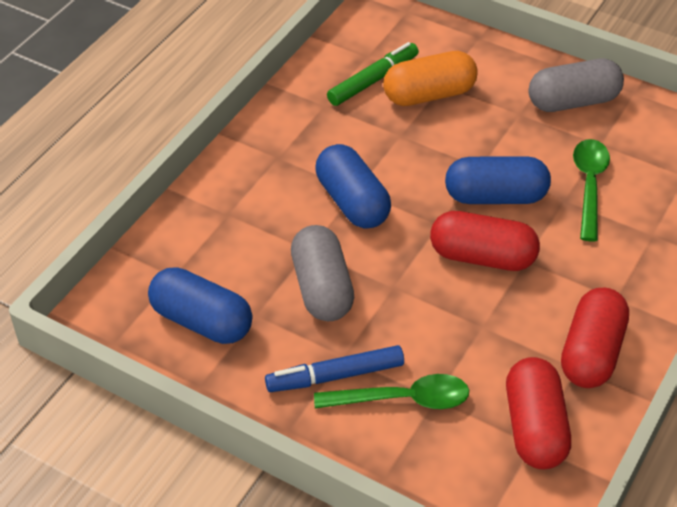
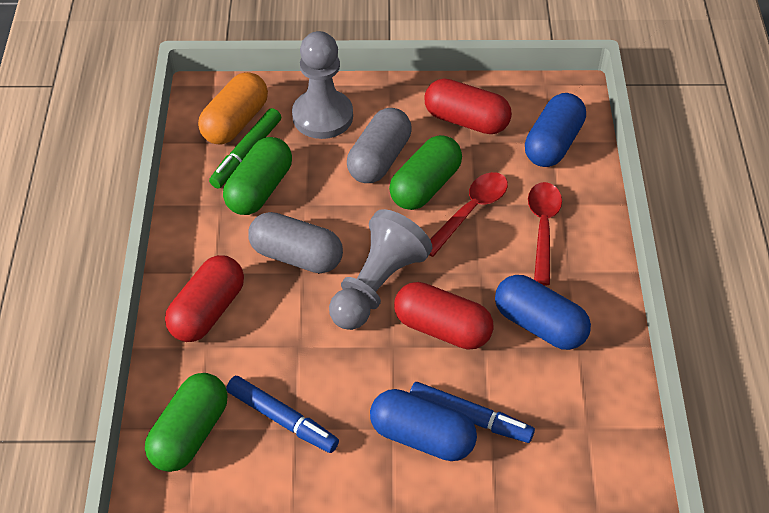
blue marker: 1 -> 2
green capsule: 0 -> 3
green spoon: 2 -> 0
grey pawn: 0 -> 2
red spoon: 0 -> 2

